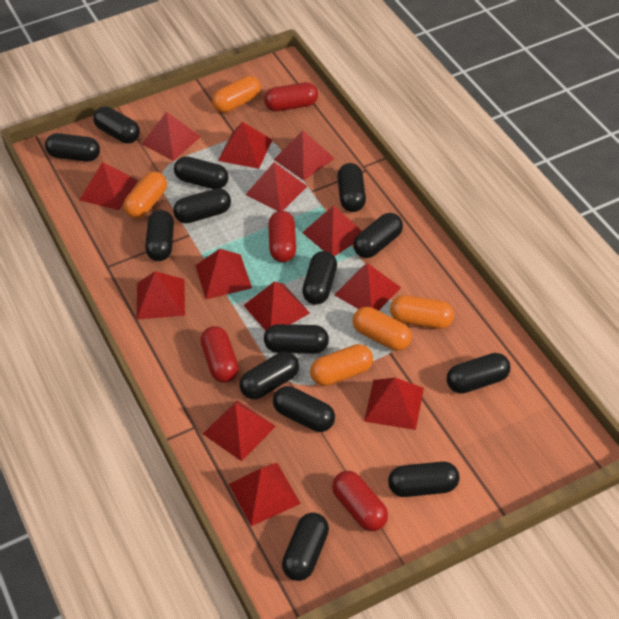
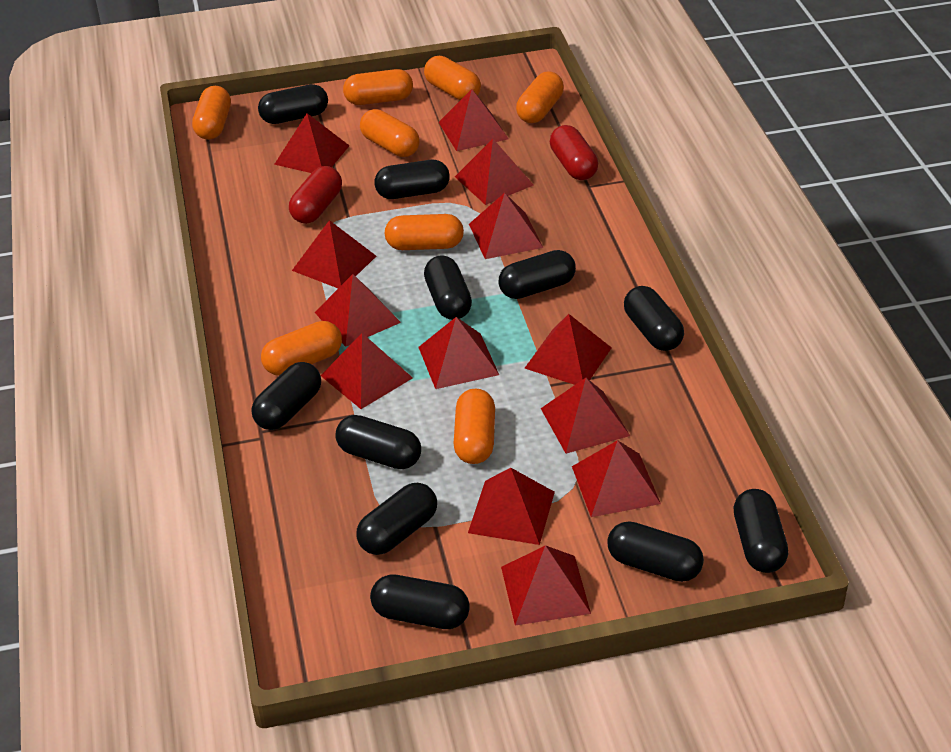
black capsule: 14 -> 11
orange capsule: 5 -> 8
red capsule: 4 -> 2

